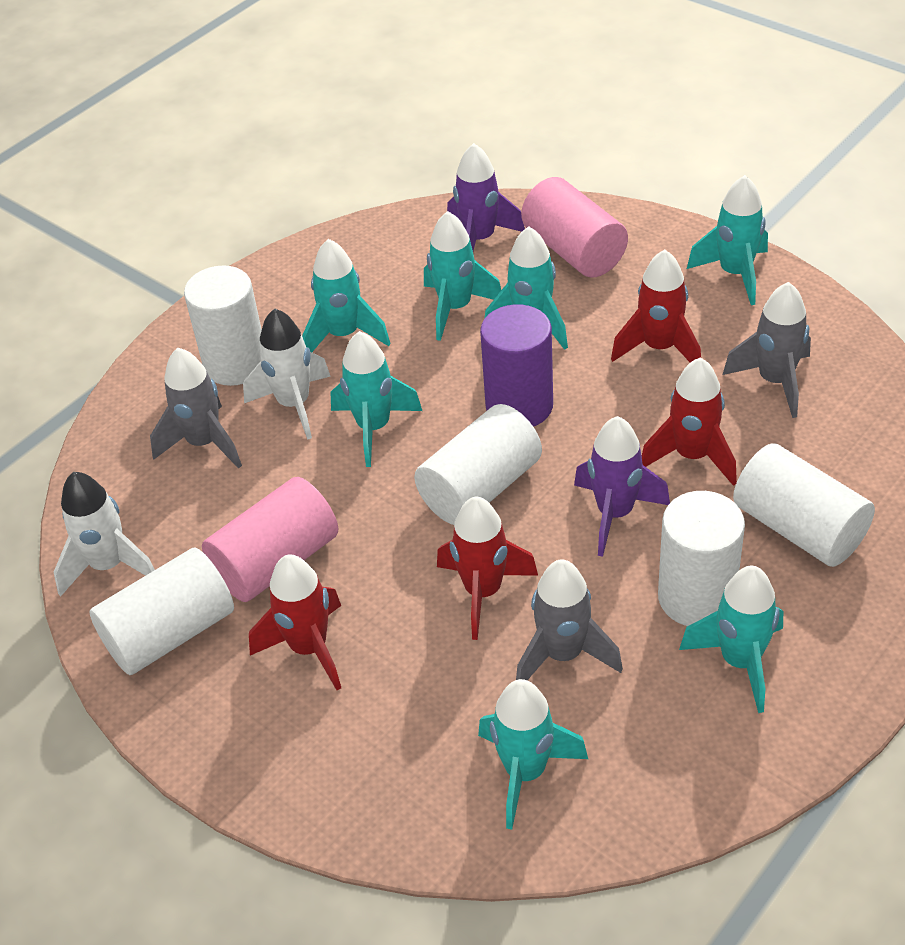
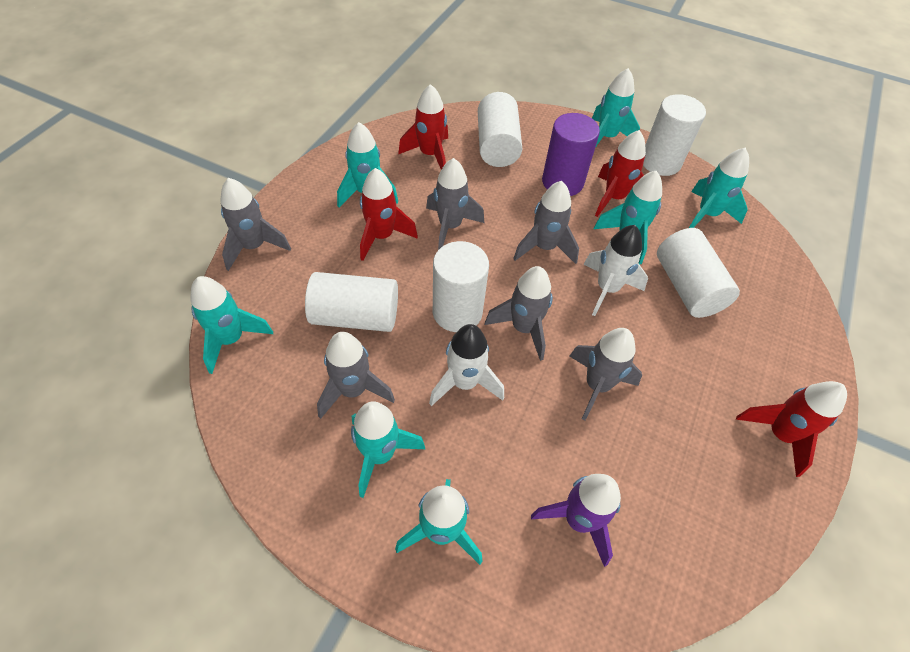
grey rocket: 3 -> 6
pink cylinder: 2 -> 0
purple rocket: 2 -> 1

